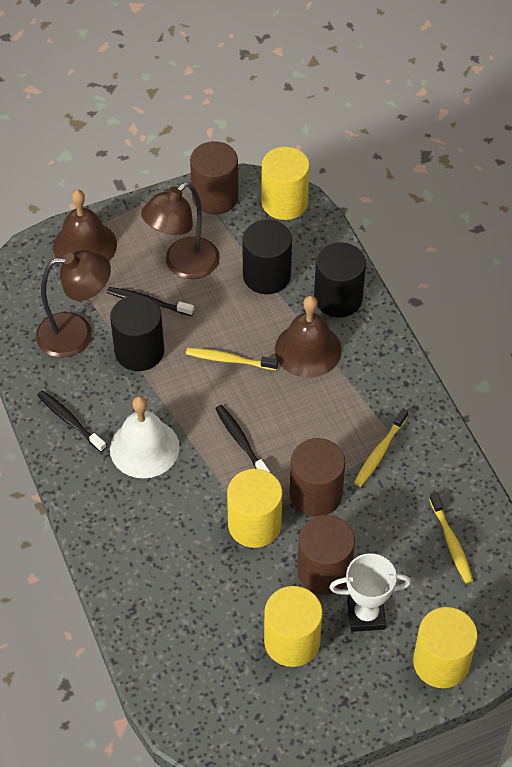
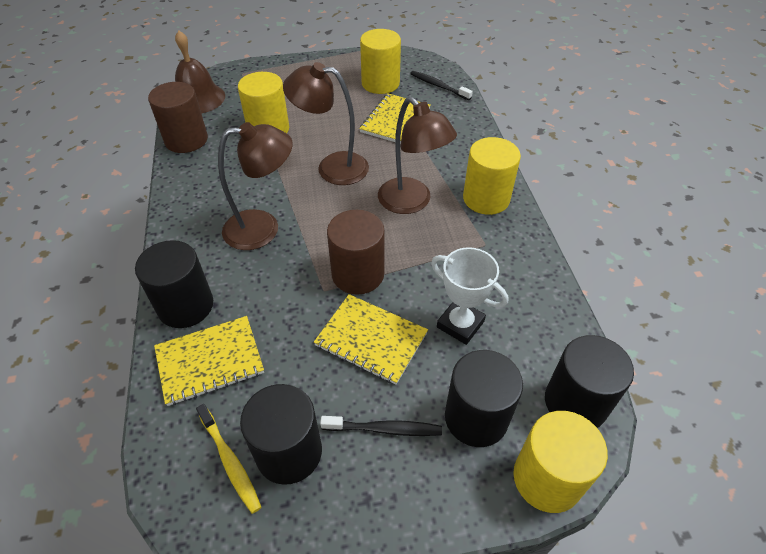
black cylinder: 3 -> 4
black toothbrush: 3 -> 2
brown bell: 2 -> 1
brown cylinder: 3 -> 2
brown lamp: 2 -> 3
white bell: 1 -> 0
yellow notebook: 0 -> 3
yellow toothbrush: 3 -> 1

